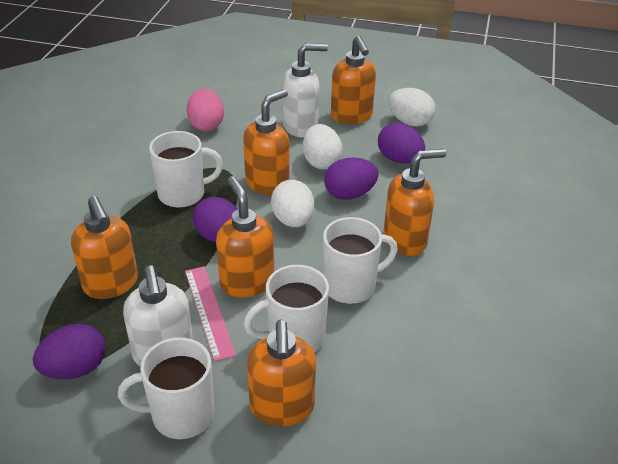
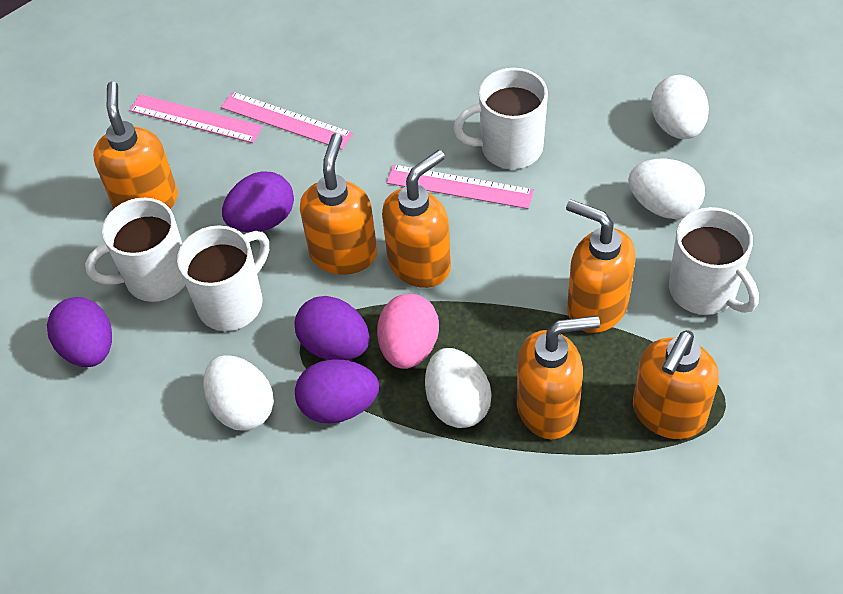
pink ruler: 1 -> 3
white egg: 3 -> 4
white soap dispenser: 2 -> 0

